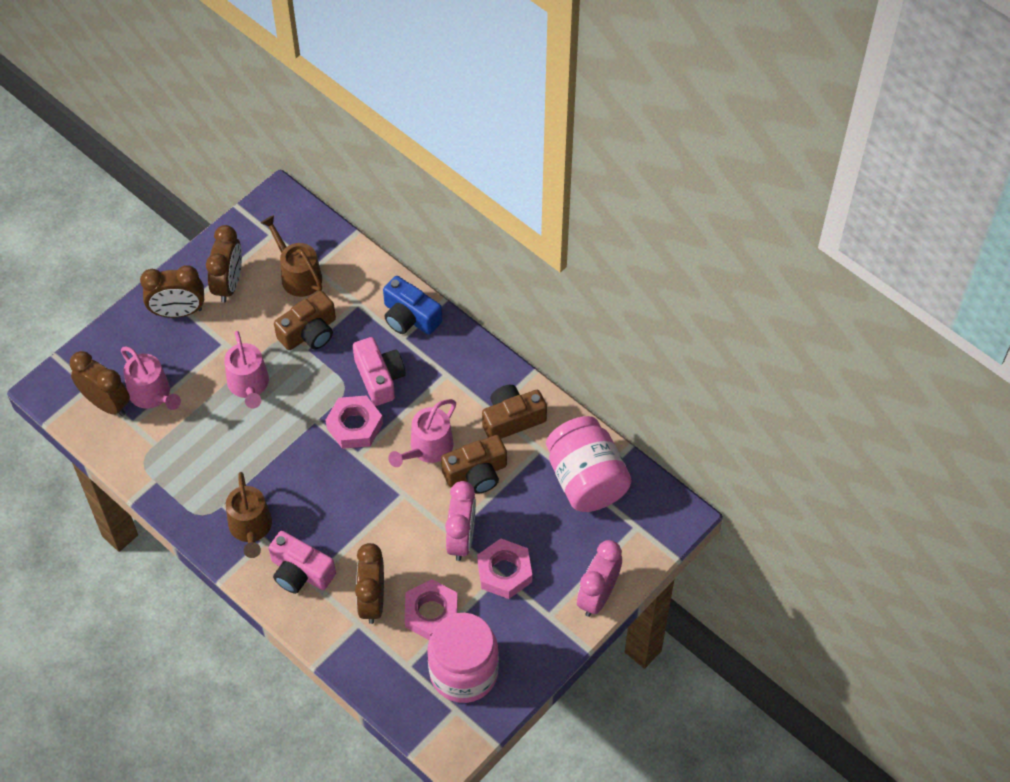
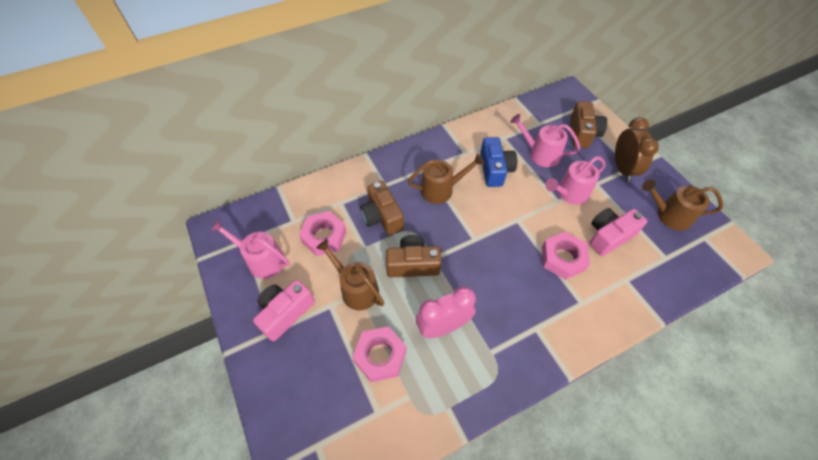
brown clock: 4 -> 1
brown watering can: 2 -> 3
pink clock: 2 -> 1
pink jar: 2 -> 0

